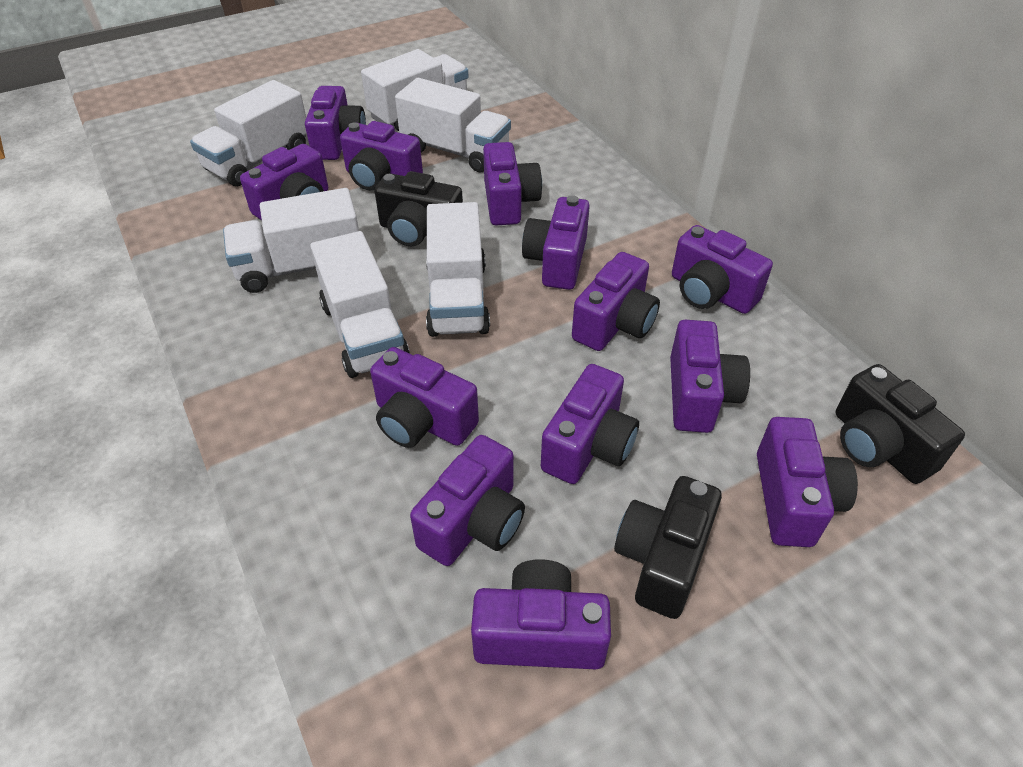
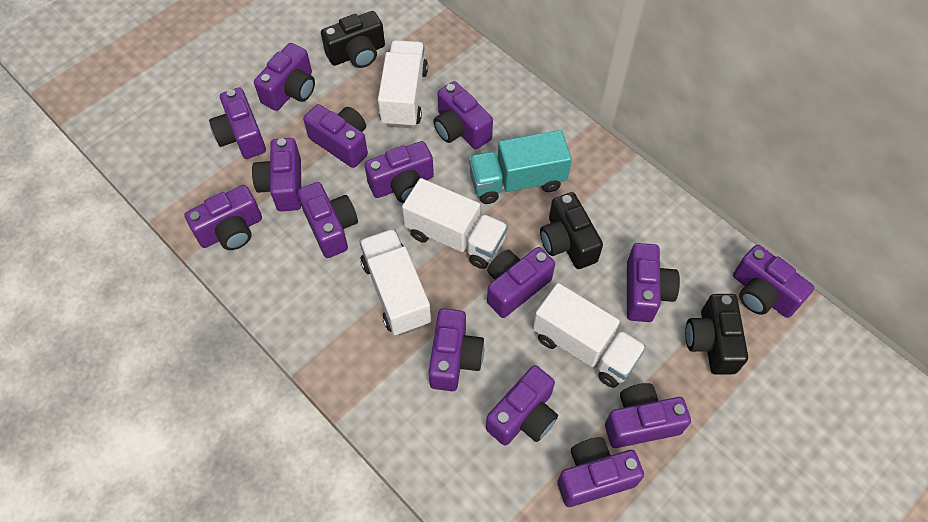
purple camera: 13 -> 15
turquoise truck: 0 -> 1
white truck: 6 -> 4

